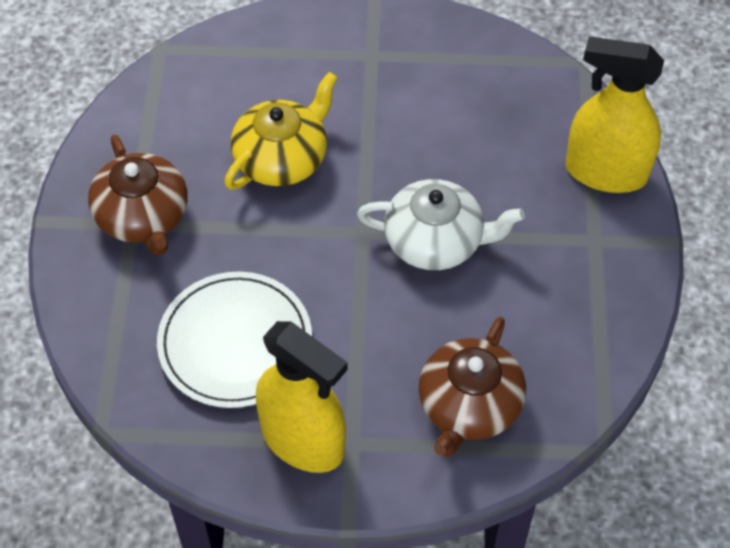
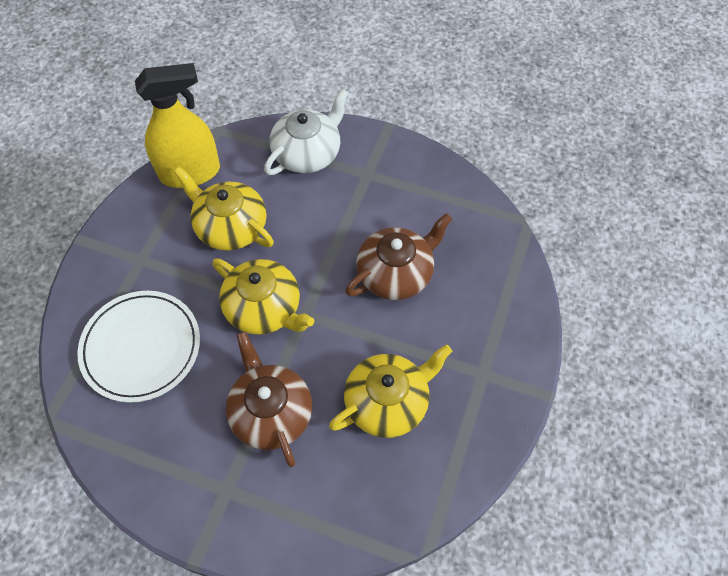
yellow spray bottle: 2 -> 1
yellow teapot: 1 -> 3

